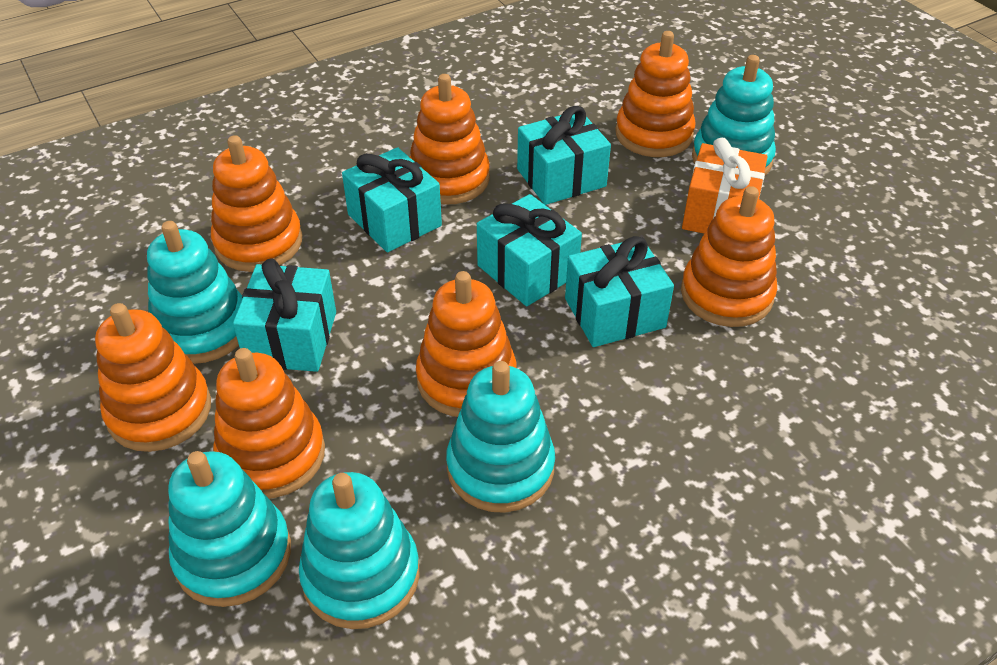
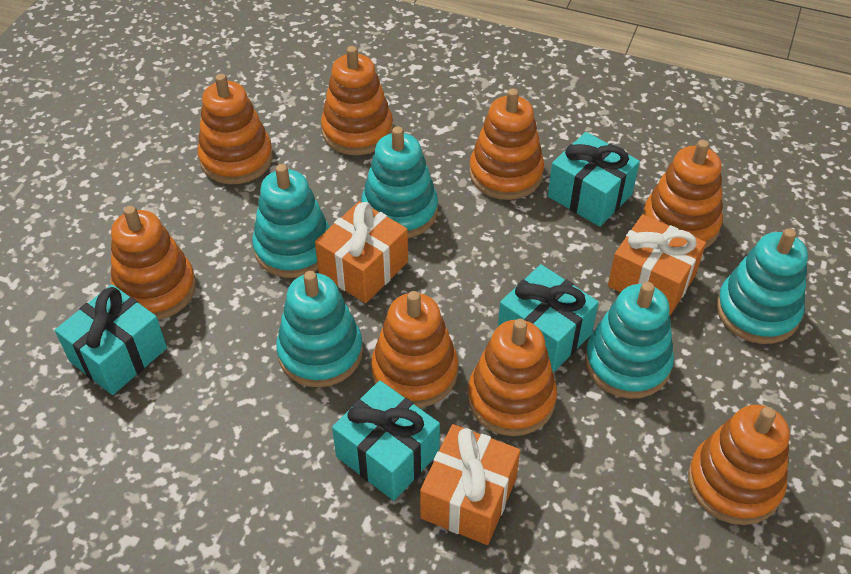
orange gift: 1 -> 3
orange stacking toy: 7 -> 8
turquoise gift: 5 -> 4

